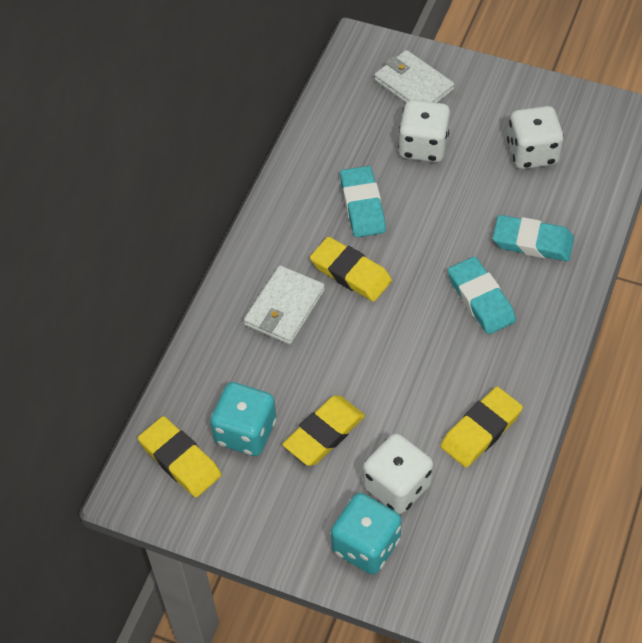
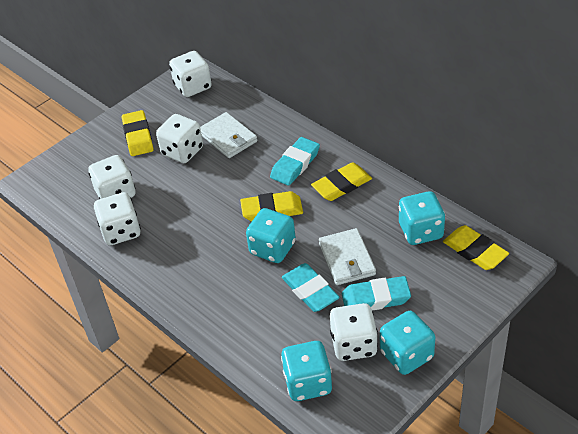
turquoise dice: 2 -> 4
white dice: 3 -> 5

